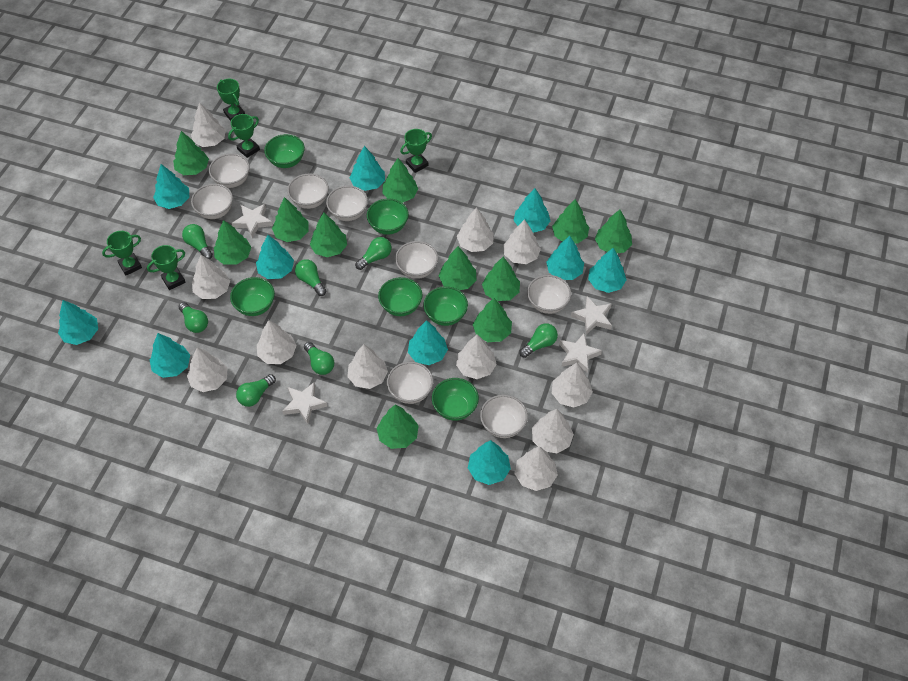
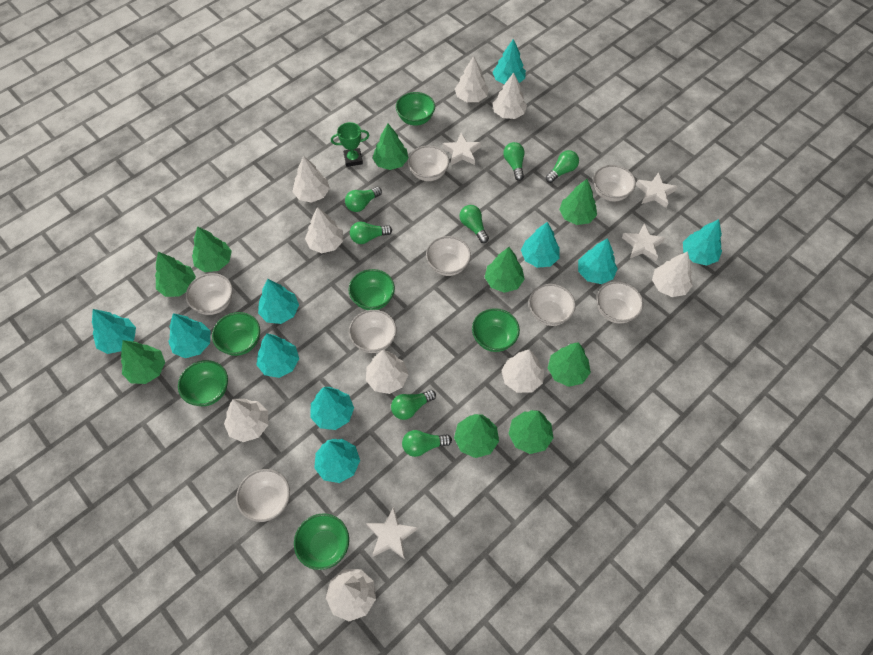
green tree: 11 -> 9
green trophy: 5 -> 1
white tree: 11 -> 9

